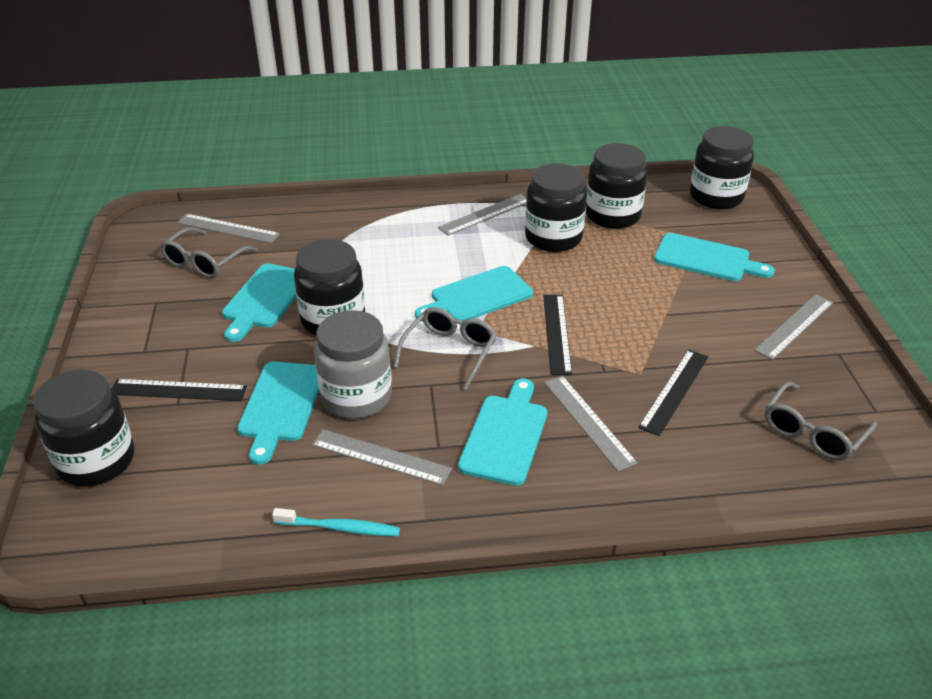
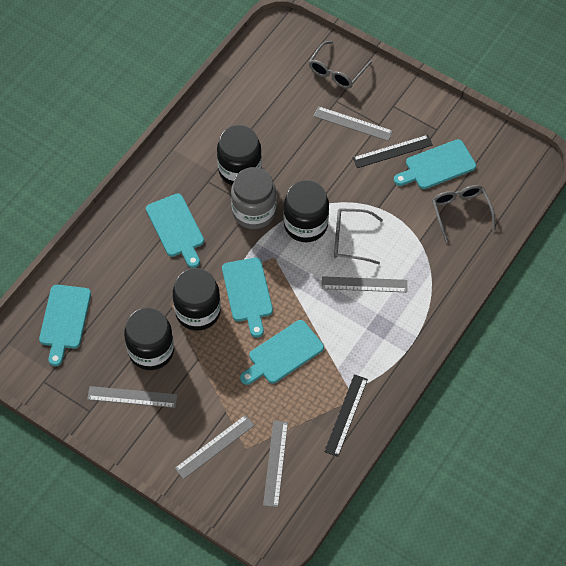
black jar: 5 -> 4
black ruler: 3 -> 2
turquoise toothbrush: 1 -> 0

